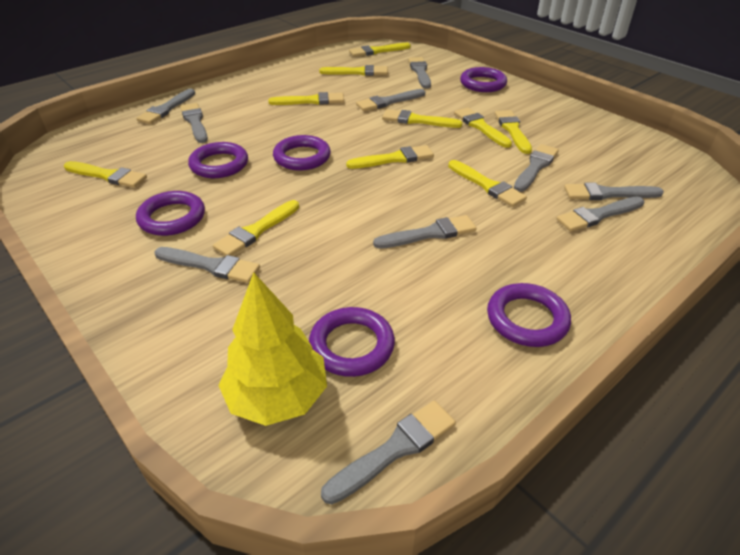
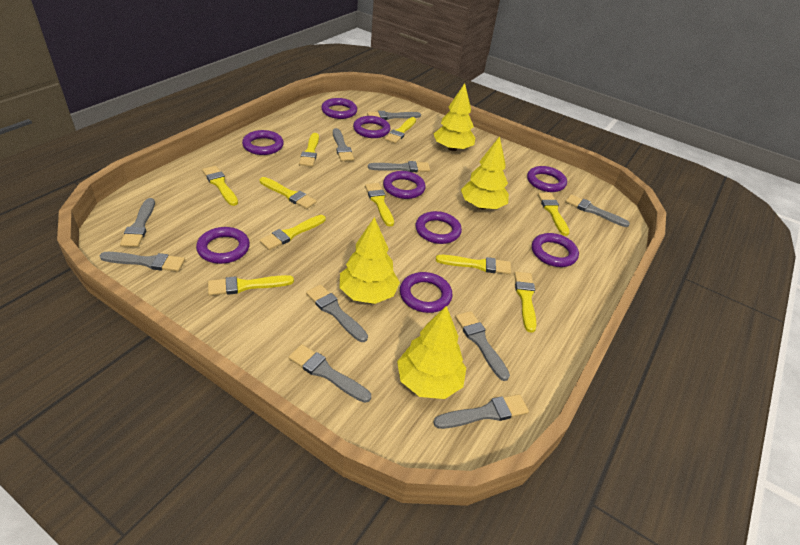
purple ring: 6 -> 9
yellow tree: 1 -> 4

